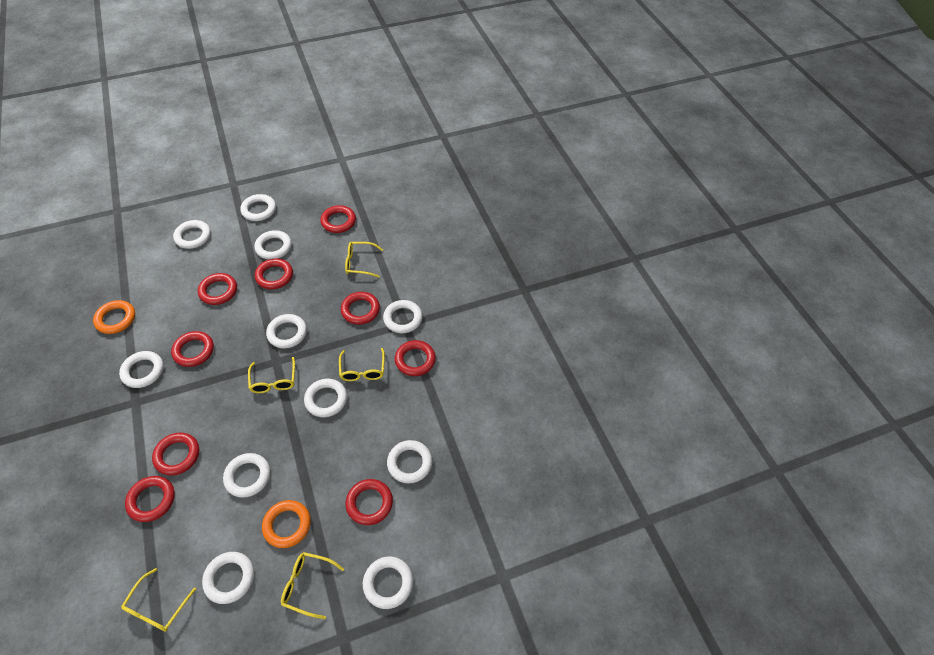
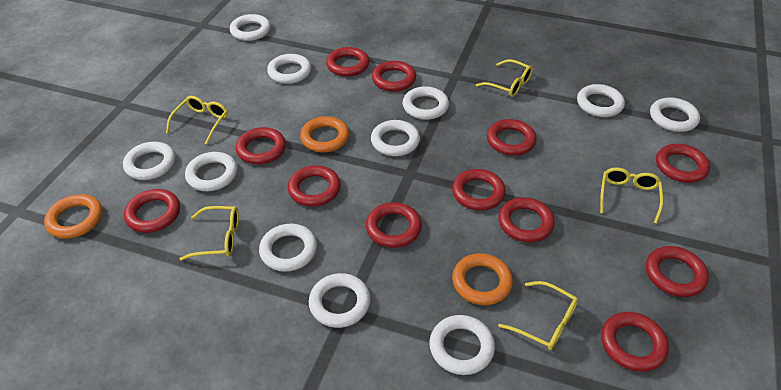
orange ring: 2 -> 3
red ring: 9 -> 12

